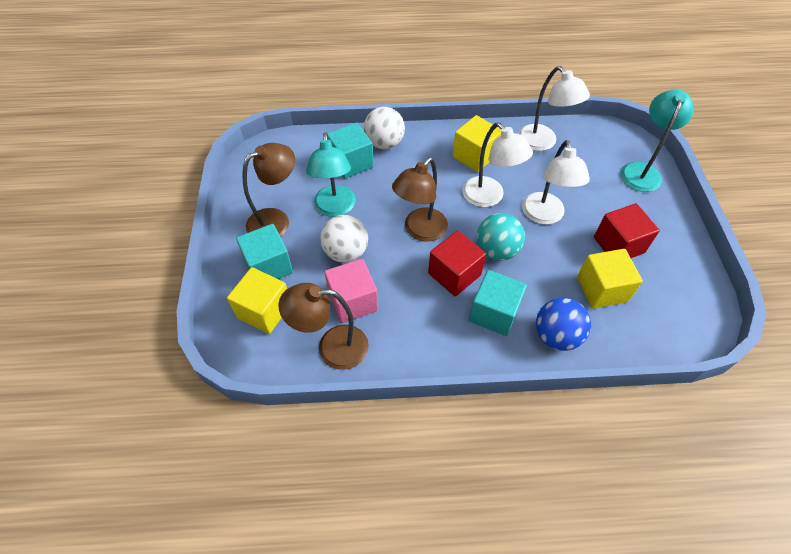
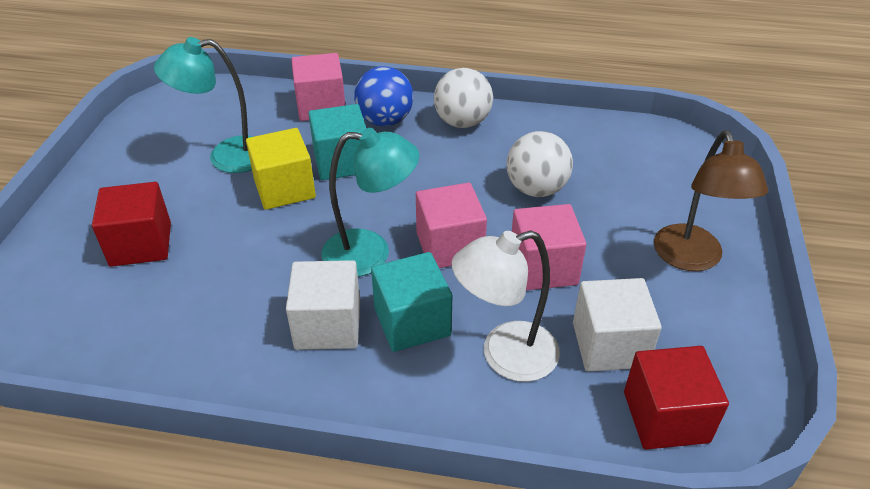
brown lamp: 3 -> 1
pink cube: 1 -> 3
turquoise ball: 1 -> 0
turquoise cube: 3 -> 2
white cube: 0 -> 2
white lamp: 3 -> 1
yellow cube: 3 -> 1

